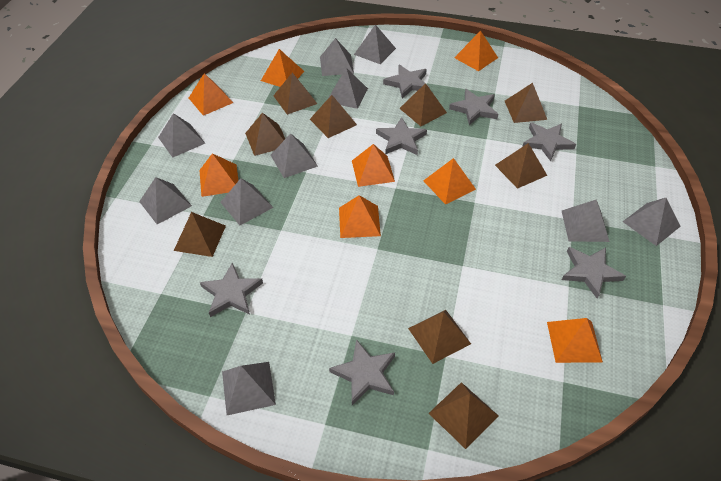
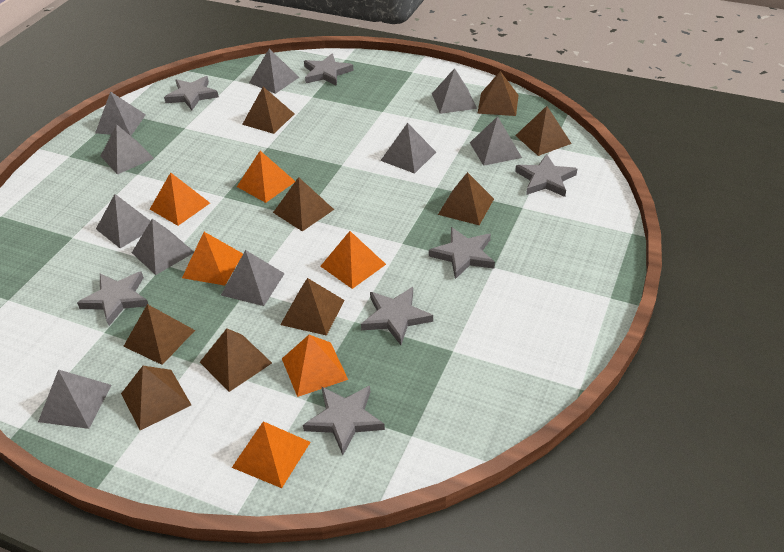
orange pyramid: 8 -> 6

